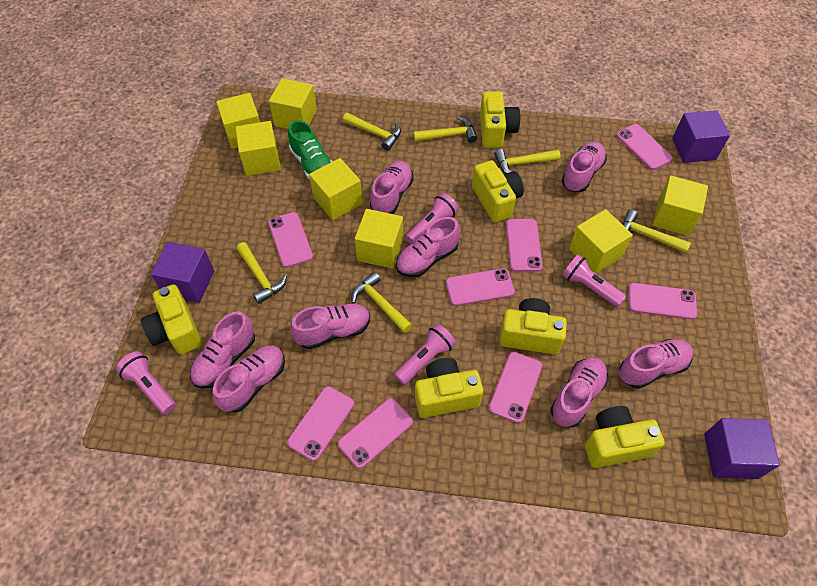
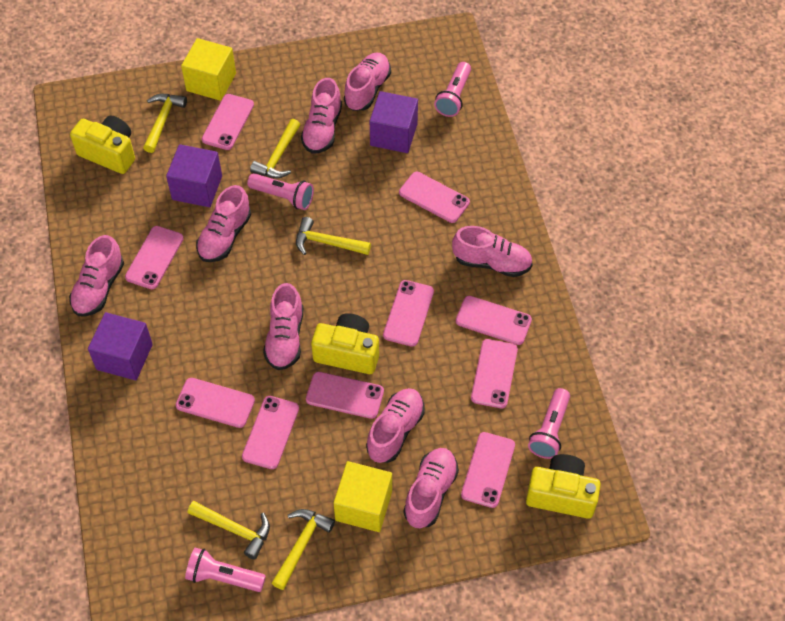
green shoe: 1 -> 0
pink phone: 8 -> 10
yellow camera: 6 -> 3
yellow cube: 7 -> 2
yellow hammer: 6 -> 5

